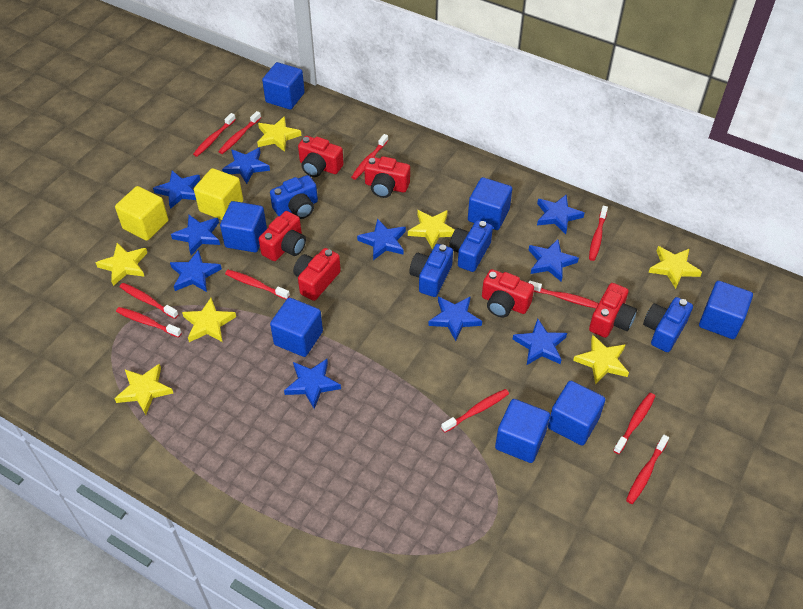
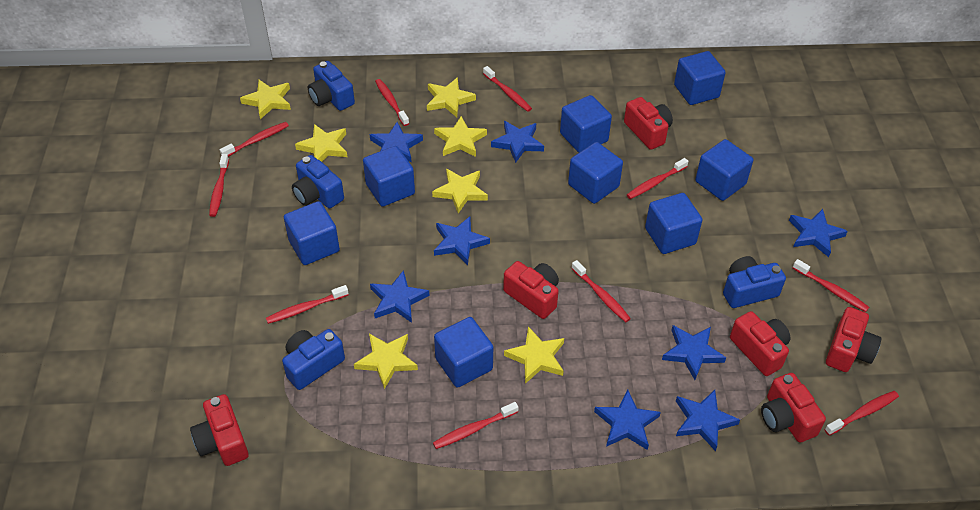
blue cube: 7 -> 8
blue star: 10 -> 8
red toothbrush: 11 -> 10
yellow cube: 2 -> 0

